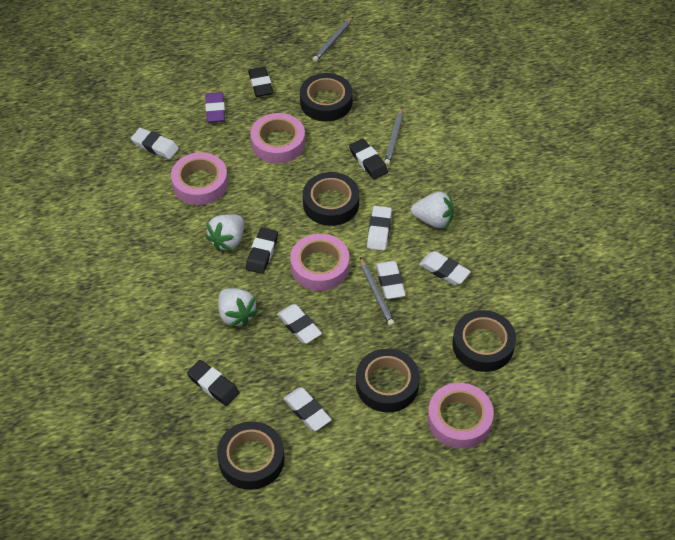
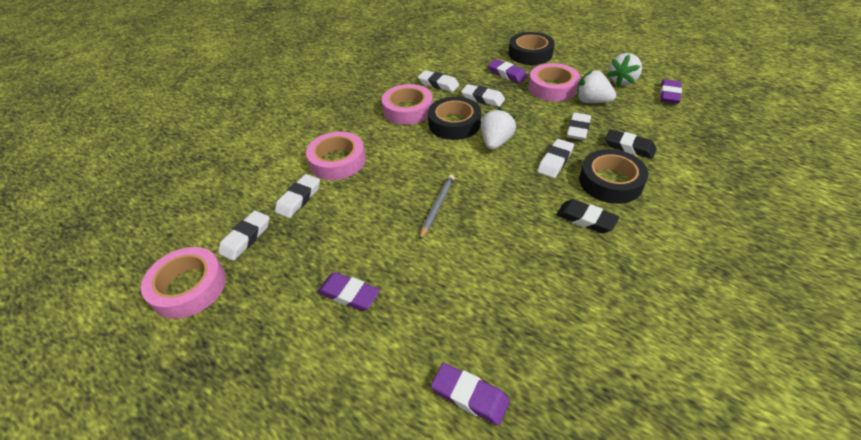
black eraser: 4 -> 2
black tape: 5 -> 3
grey pencil: 3 -> 1
purple eraser: 1 -> 4

